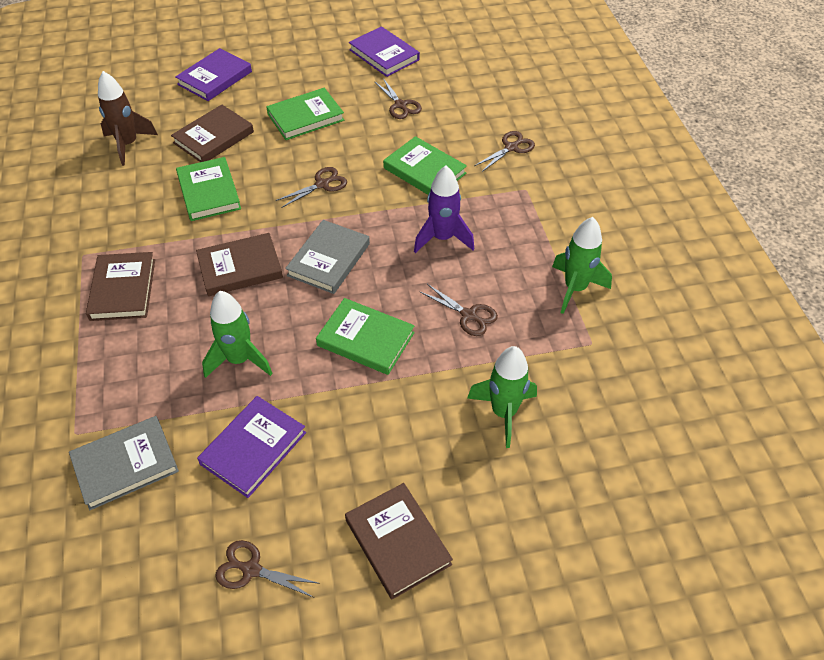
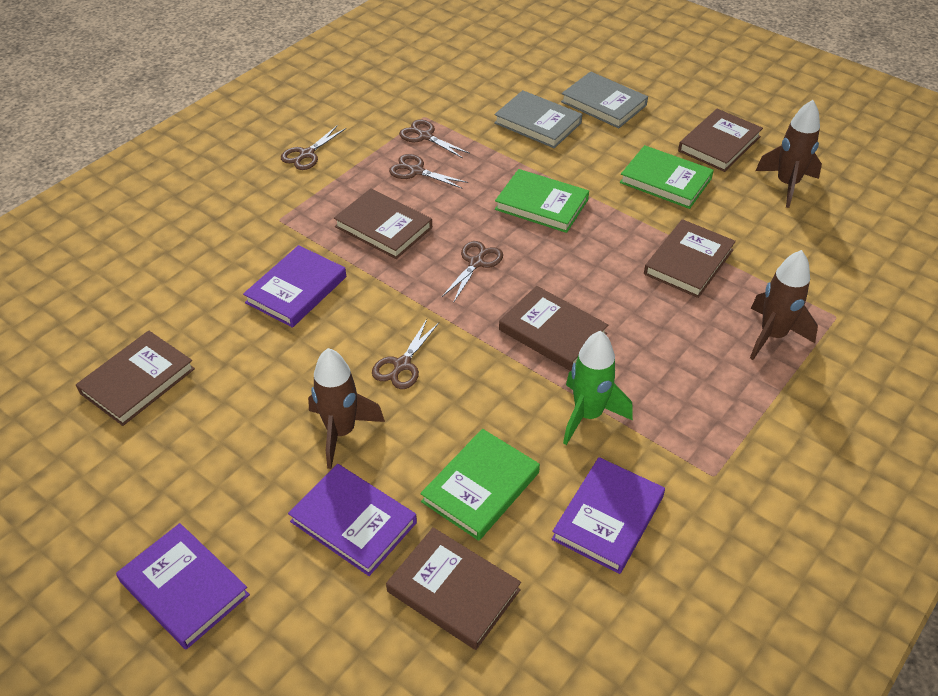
brown book: 4 -> 6
brown rocket: 1 -> 3
green book: 4 -> 3
green rocket: 3 -> 1
purple book: 3 -> 4
purple rocket: 1 -> 0

